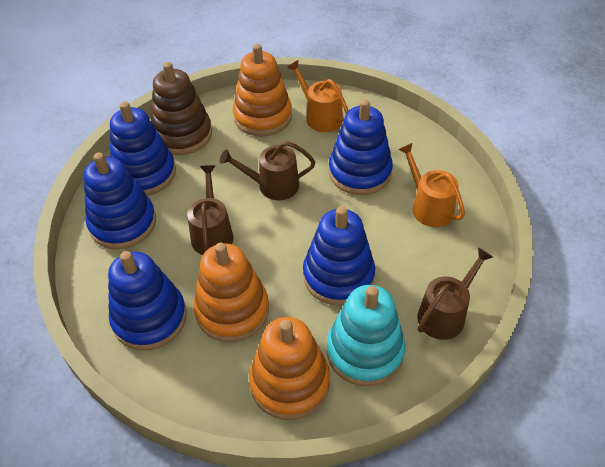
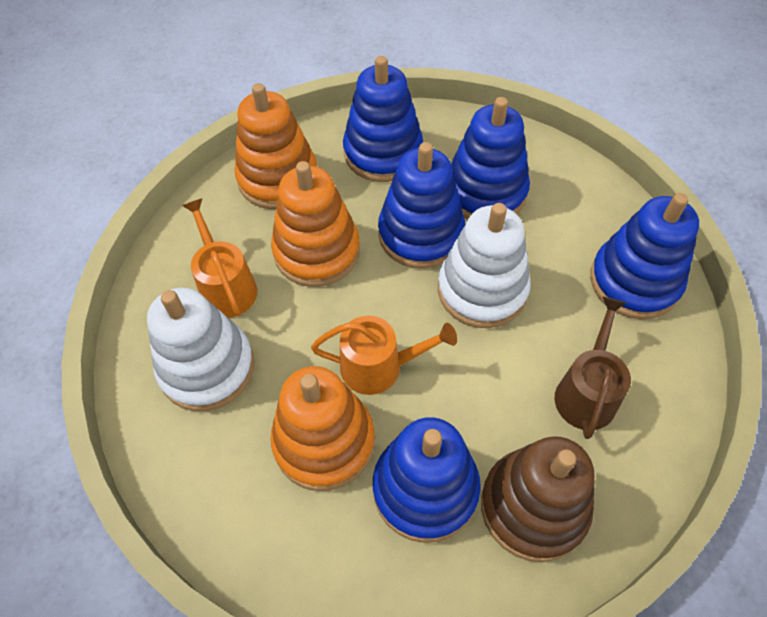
brown watering can: 3 -> 1
turquoise stacking toy: 1 -> 0
white stacking toy: 0 -> 2

